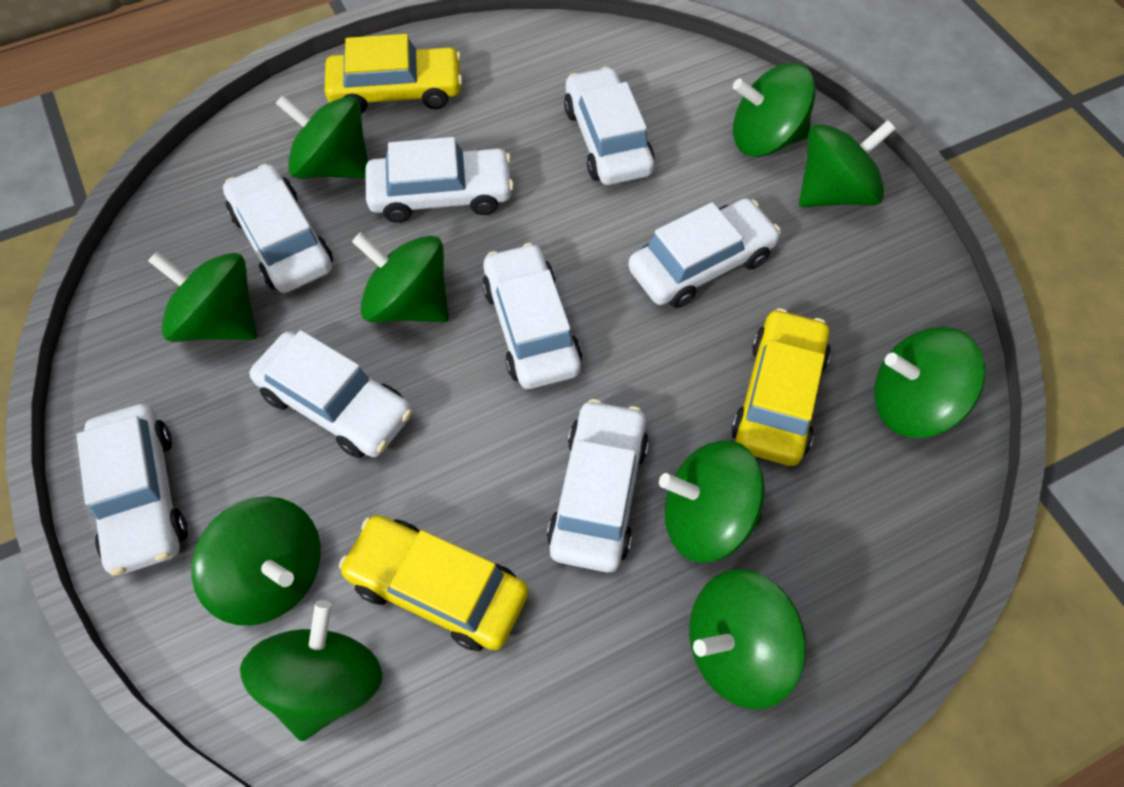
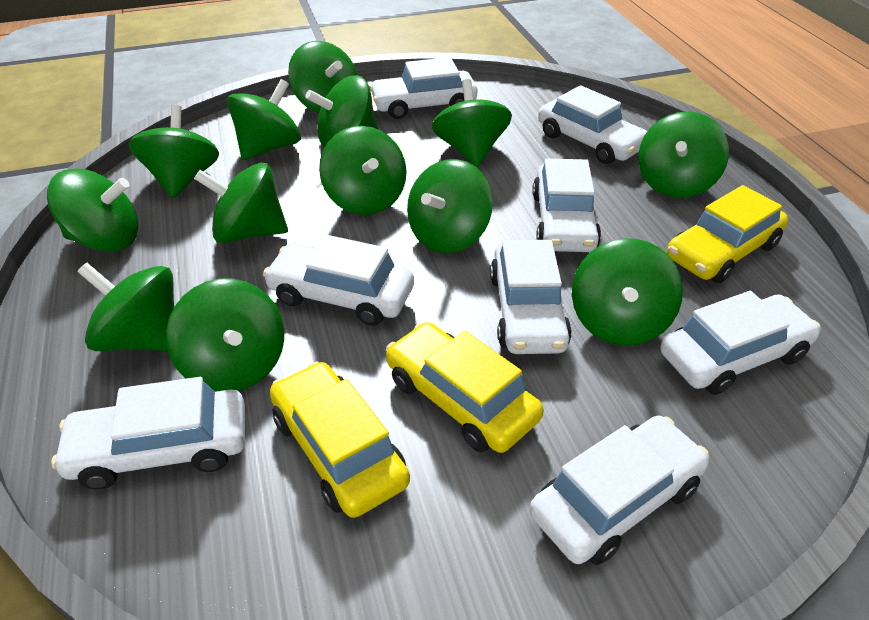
green spinning top: 10 -> 13

